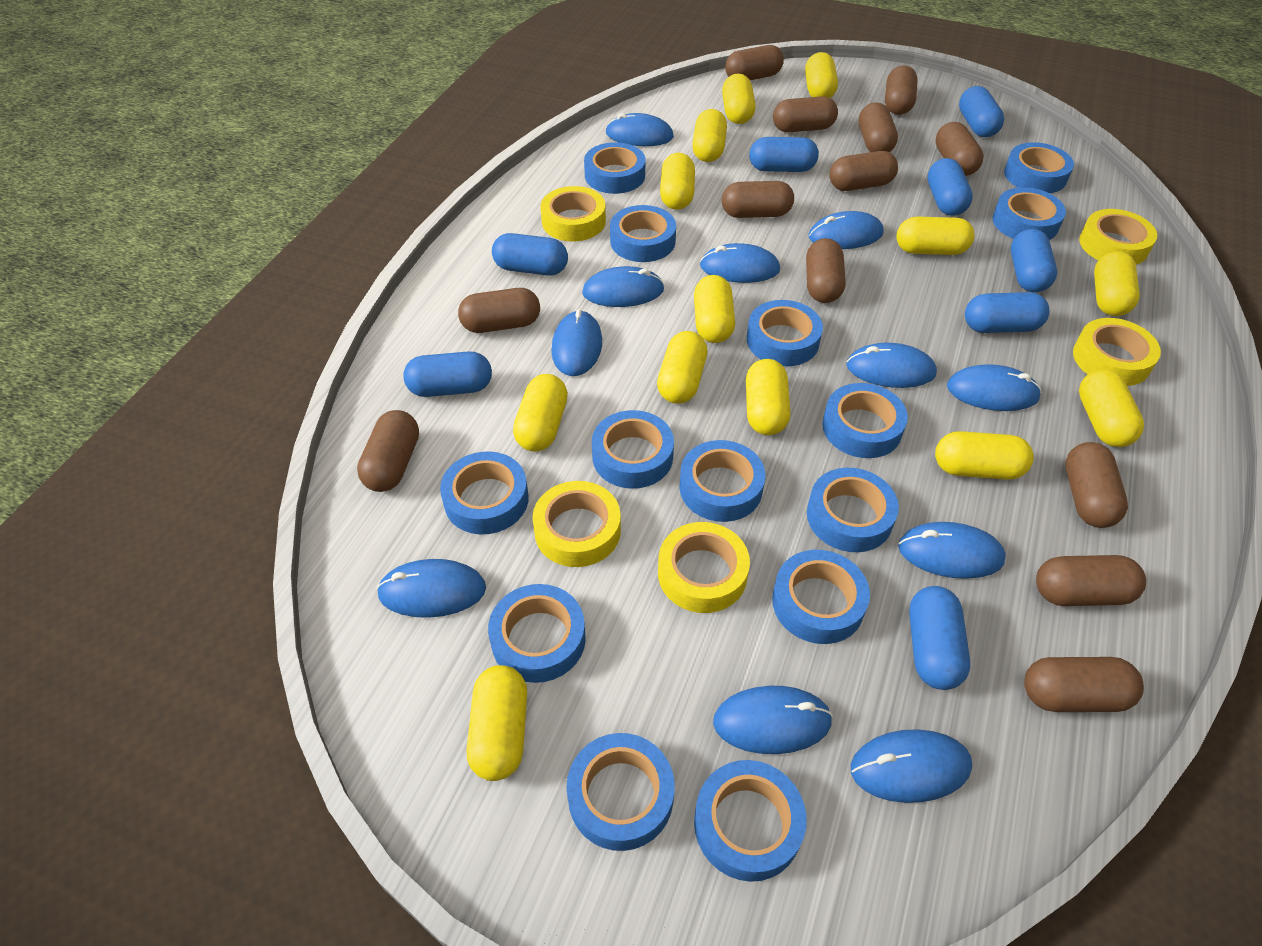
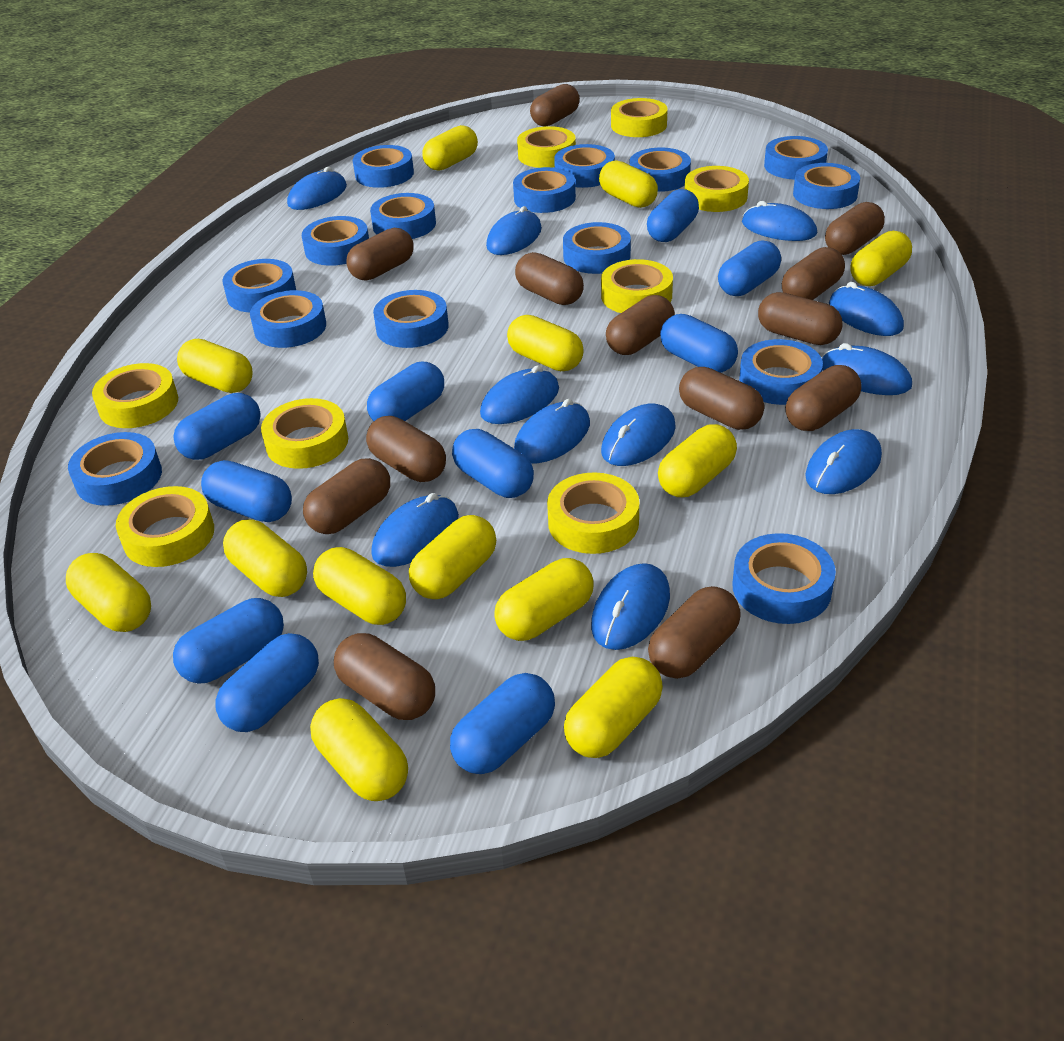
blue capsule: 8 -> 10
blue tape: 14 -> 15
yellow tape: 5 -> 8

